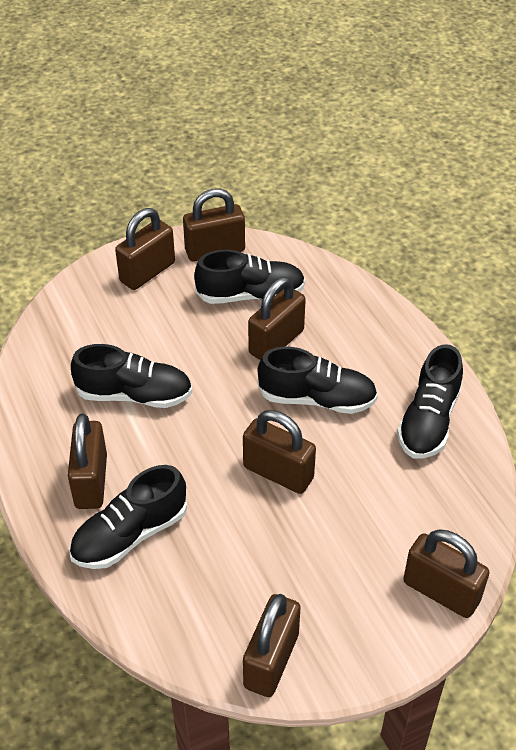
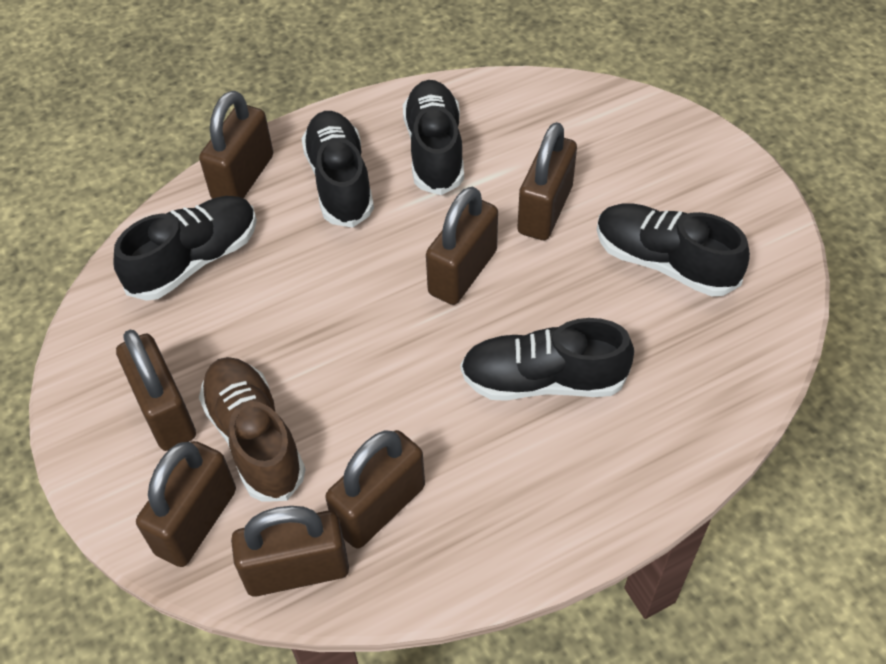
brown shoe: 0 -> 1

